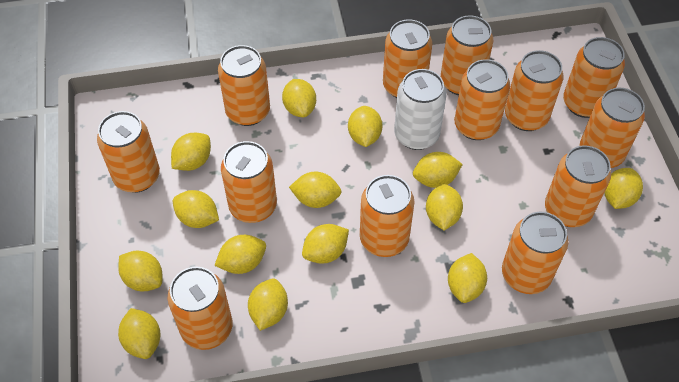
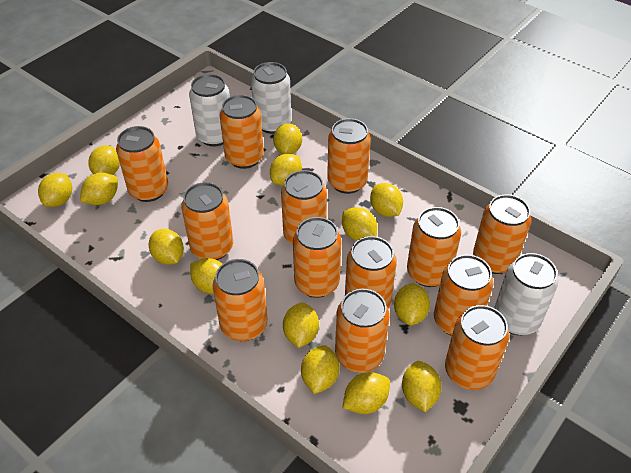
white can: 1 -> 3

